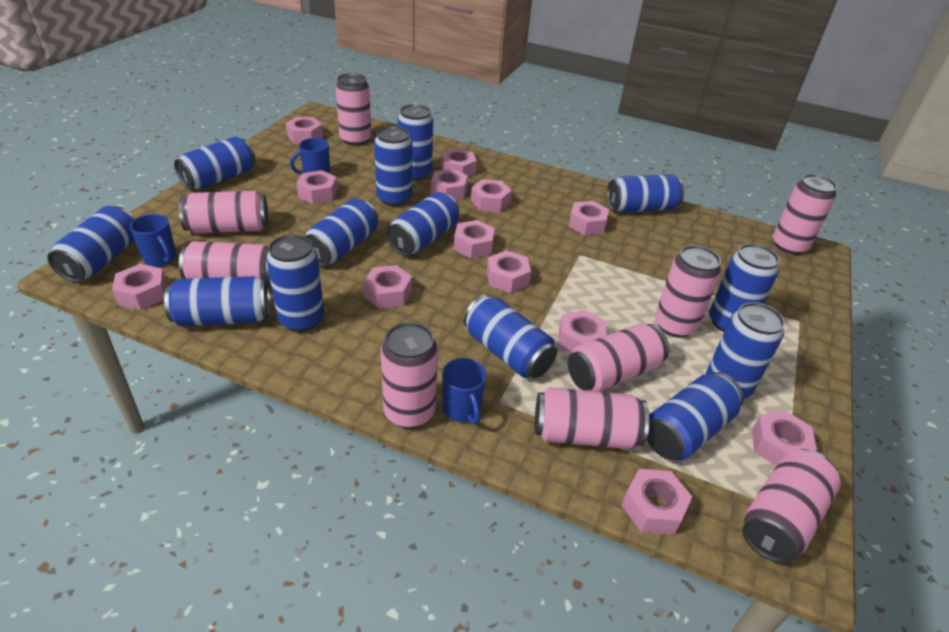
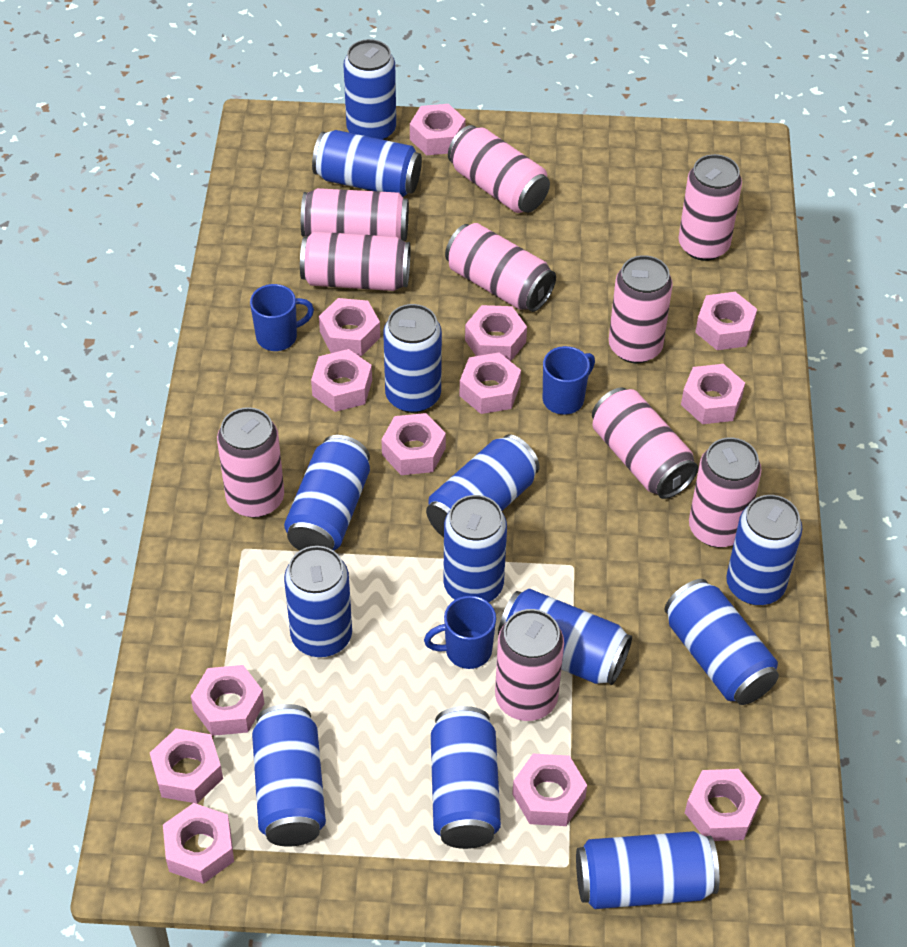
pink can: 9 -> 10

